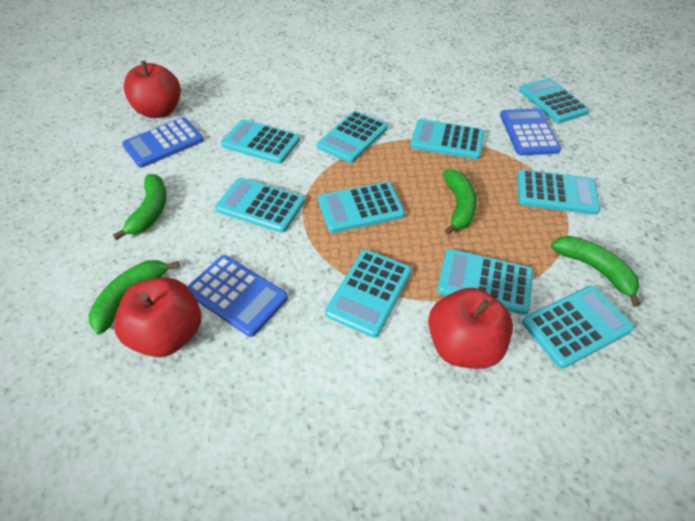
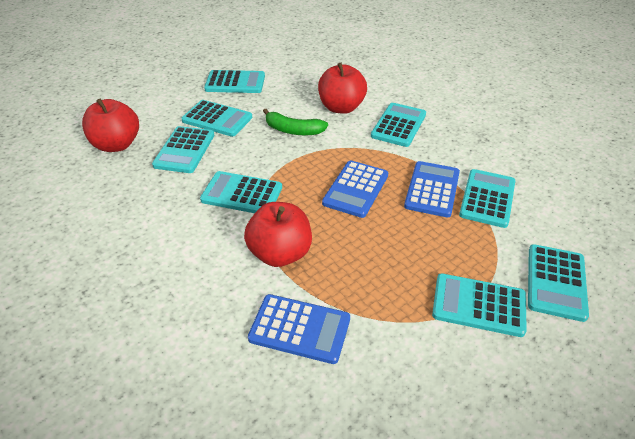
green banana: 4 -> 1
turquoise calculator: 10 -> 8

